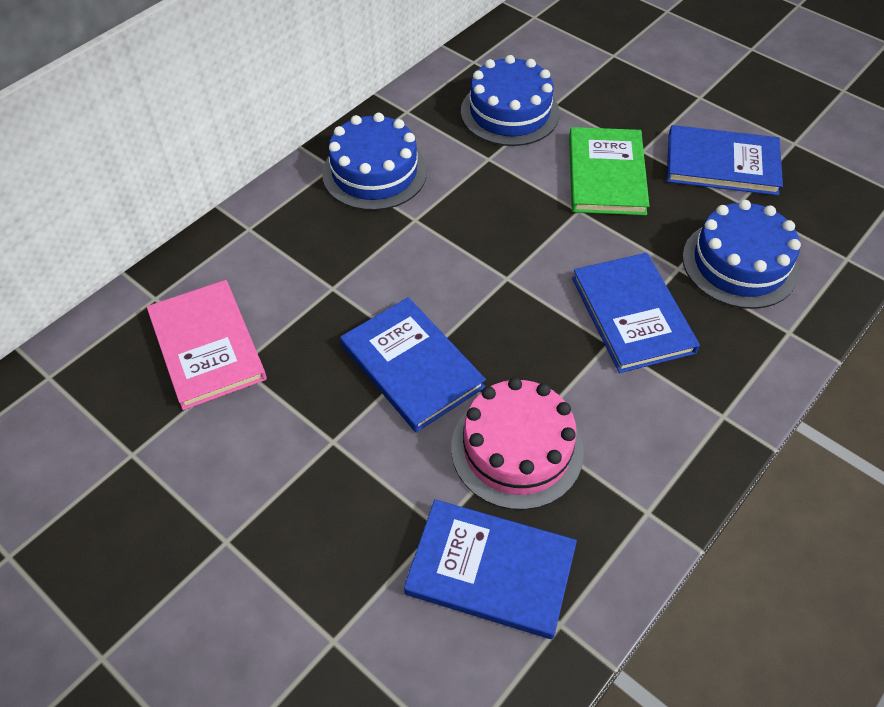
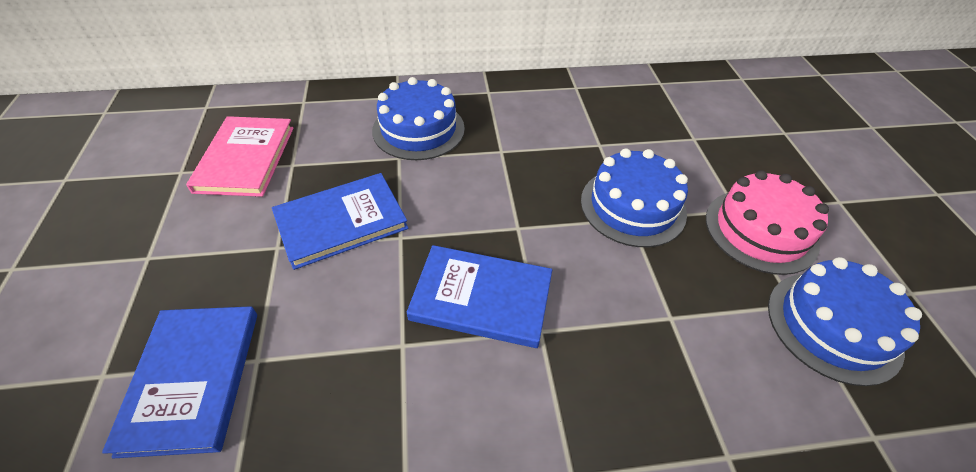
blue book: 4 -> 3
green book: 1 -> 0

